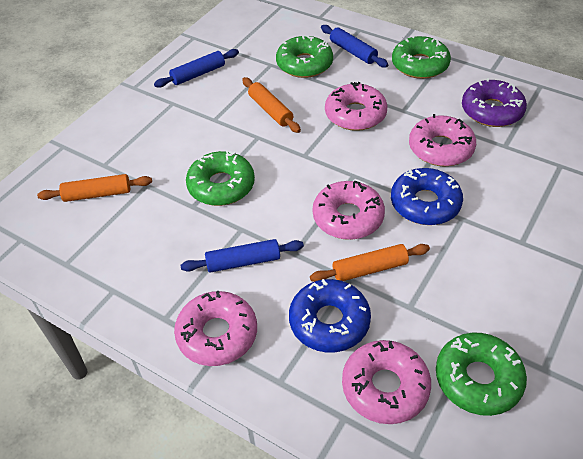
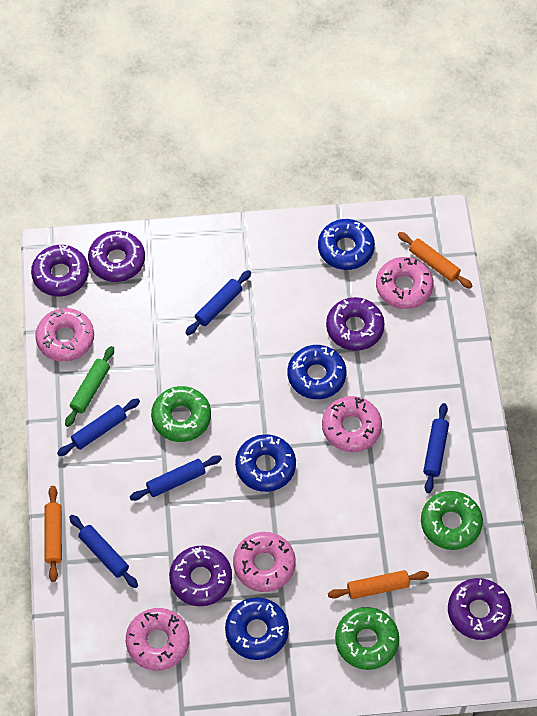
blue donut: 2 -> 4
blue rolling pin: 3 -> 5
green donut: 4 -> 3
green rolling pin: 0 -> 1
purple donut: 1 -> 5

